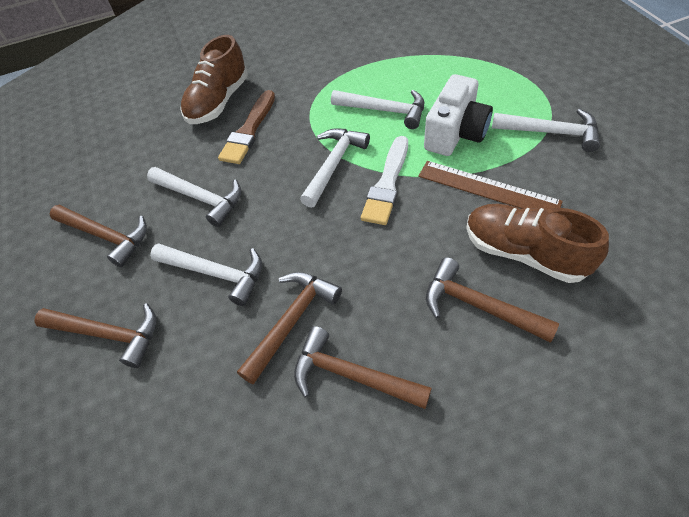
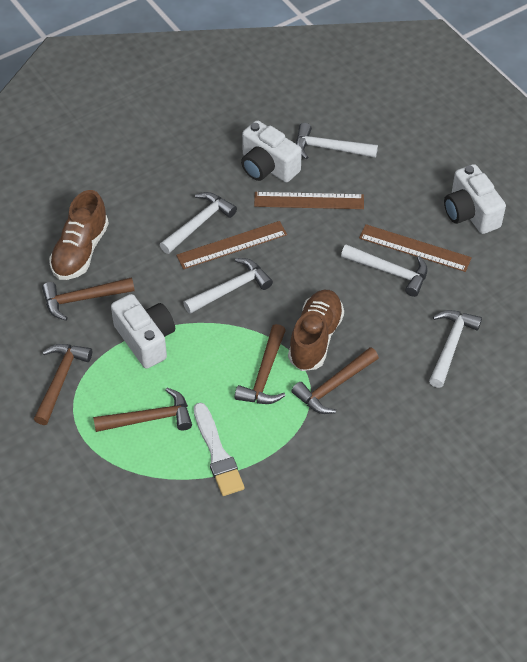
brown brush: 1 -> 0
brown ruler: 1 -> 3
white camera: 1 -> 3

